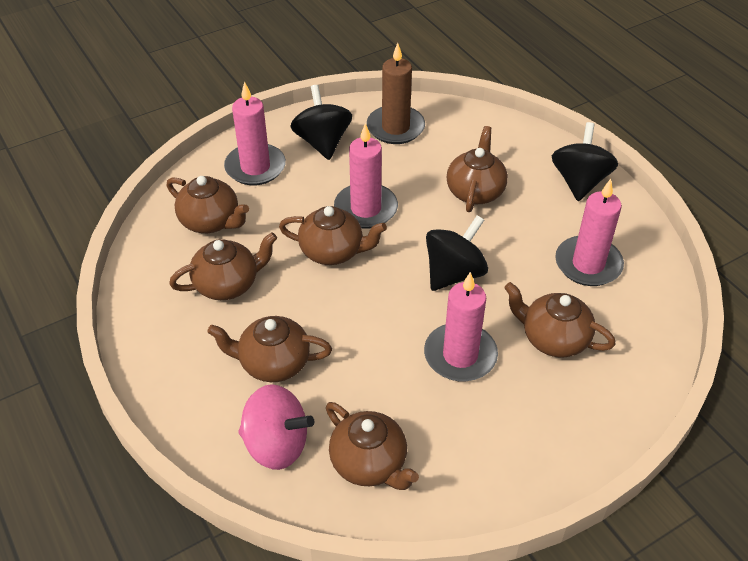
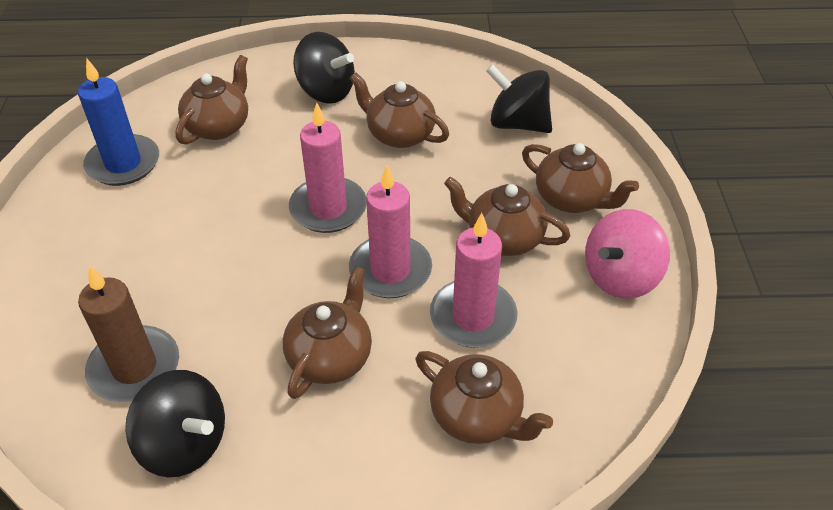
blue candle: 0 -> 1
brown teapot: 7 -> 6
pink candle: 4 -> 3

